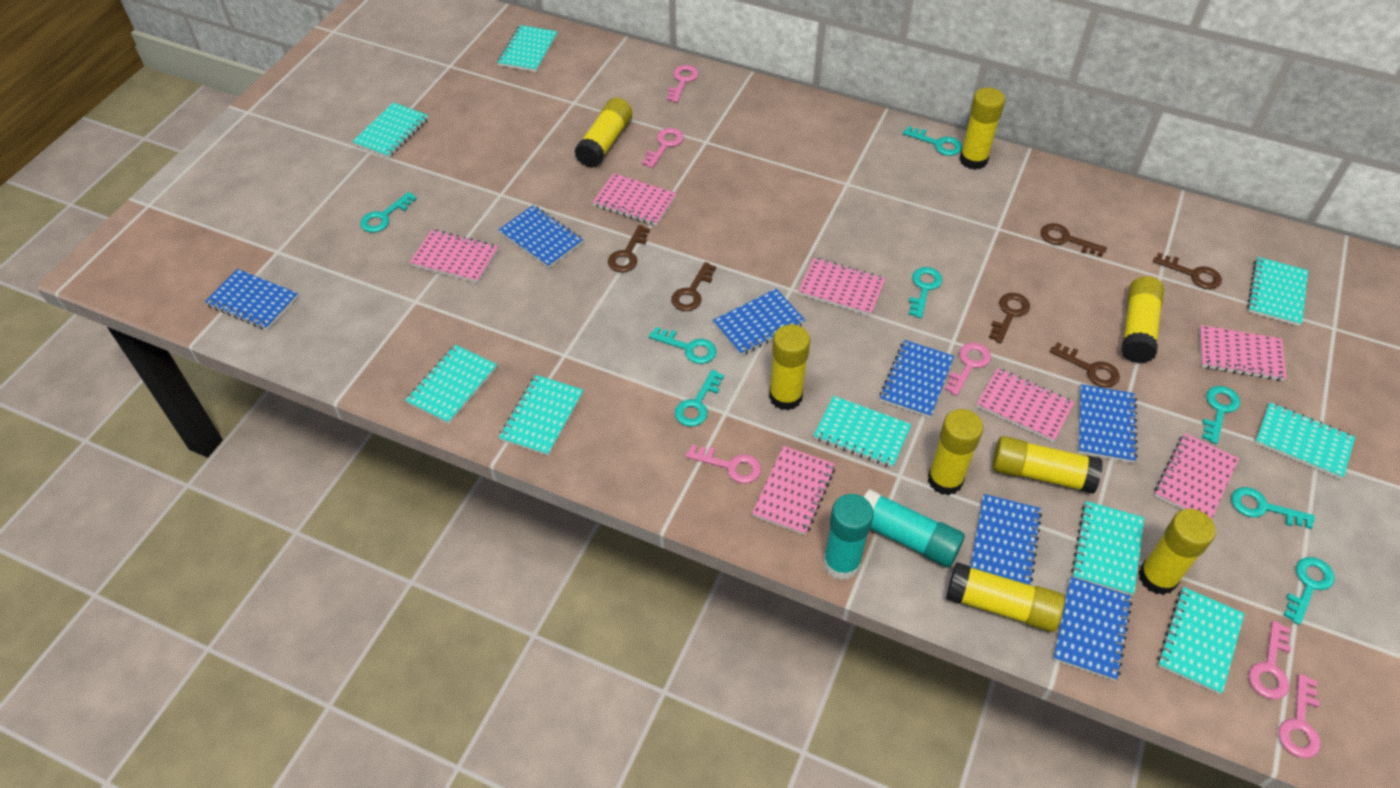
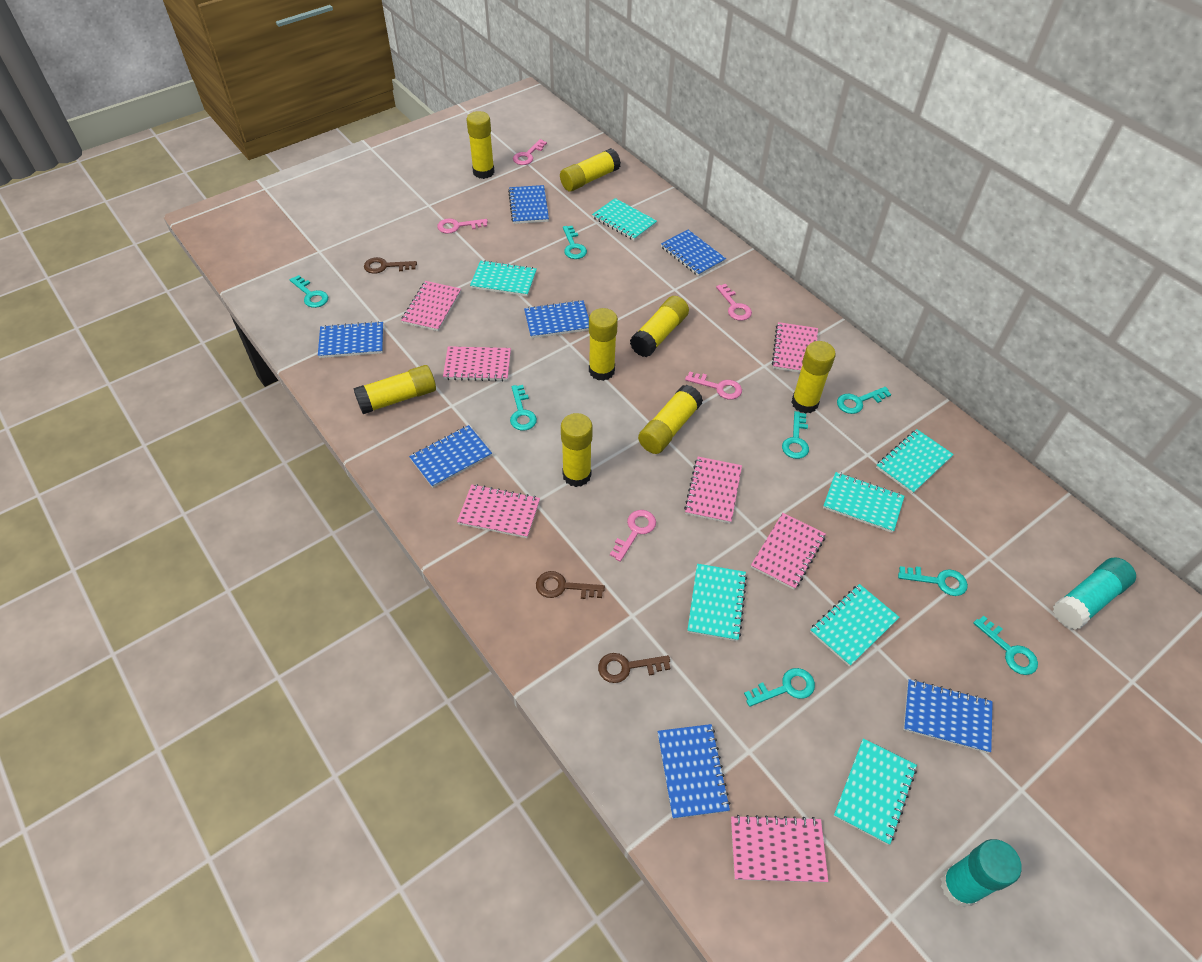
brown key: 6 -> 3
pink key: 6 -> 5
turquoise notebook: 9 -> 7

